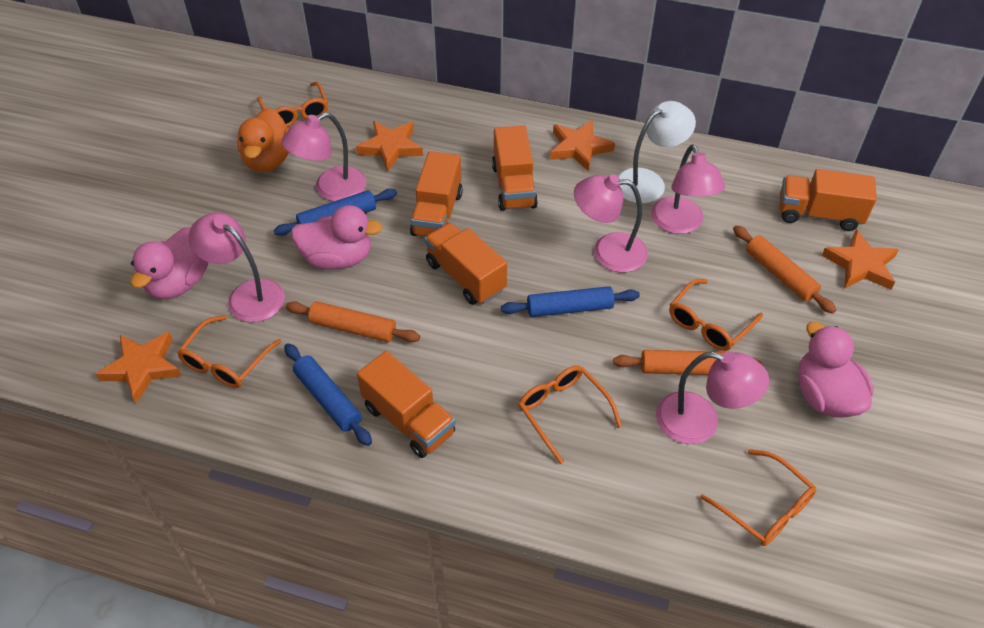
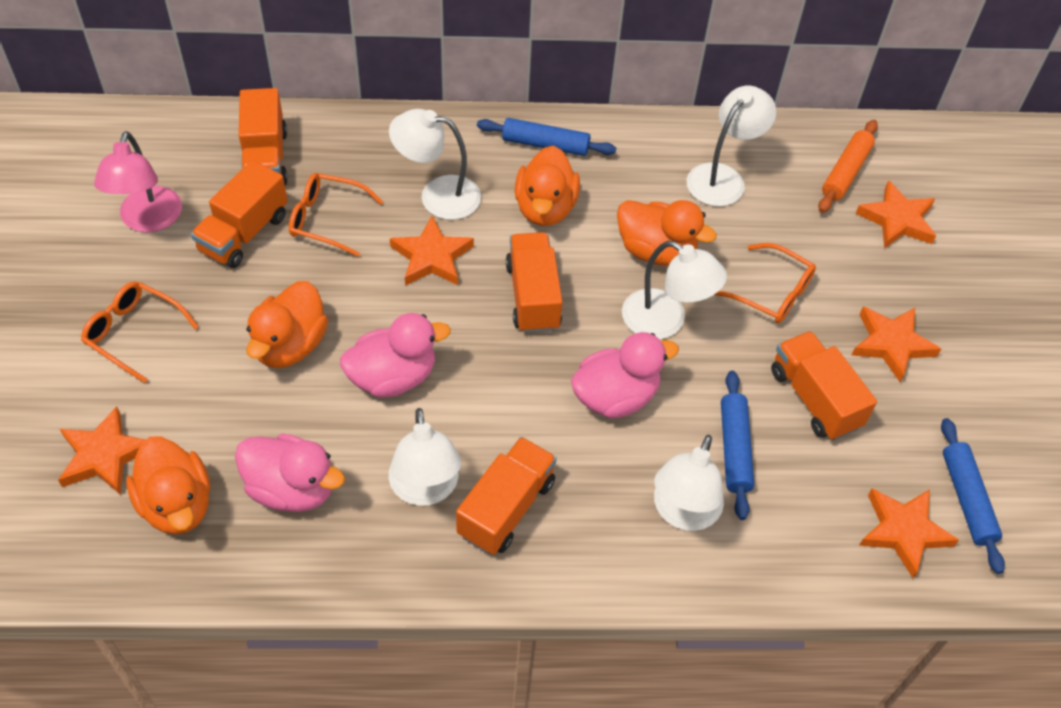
orange duck: 1 -> 4
orange glasses: 5 -> 3
orange rolling pin: 3 -> 1
orange star: 4 -> 5
pink lamp: 5 -> 1
white lamp: 1 -> 5

